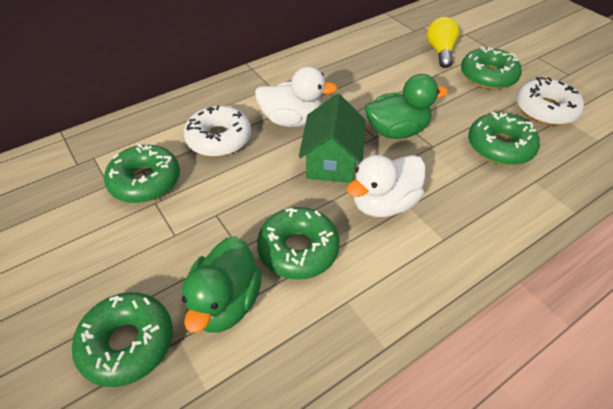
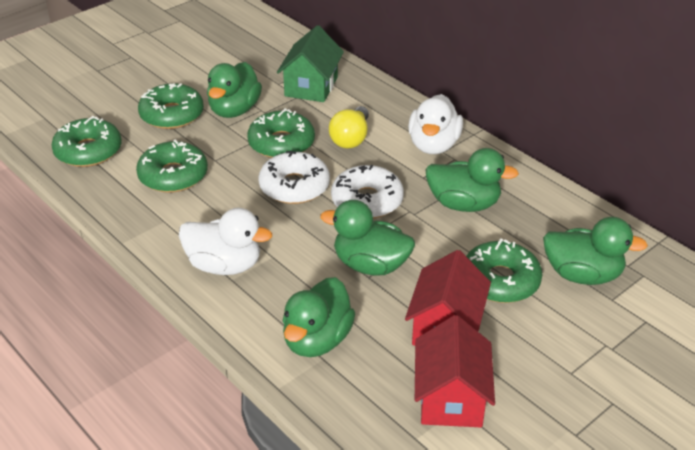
green duck: 2 -> 5
red house: 0 -> 2

